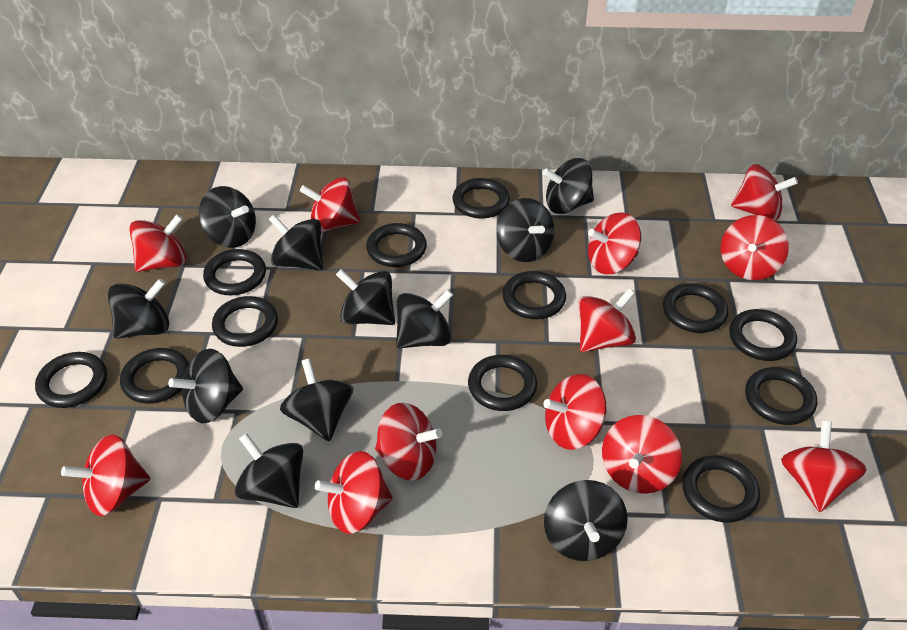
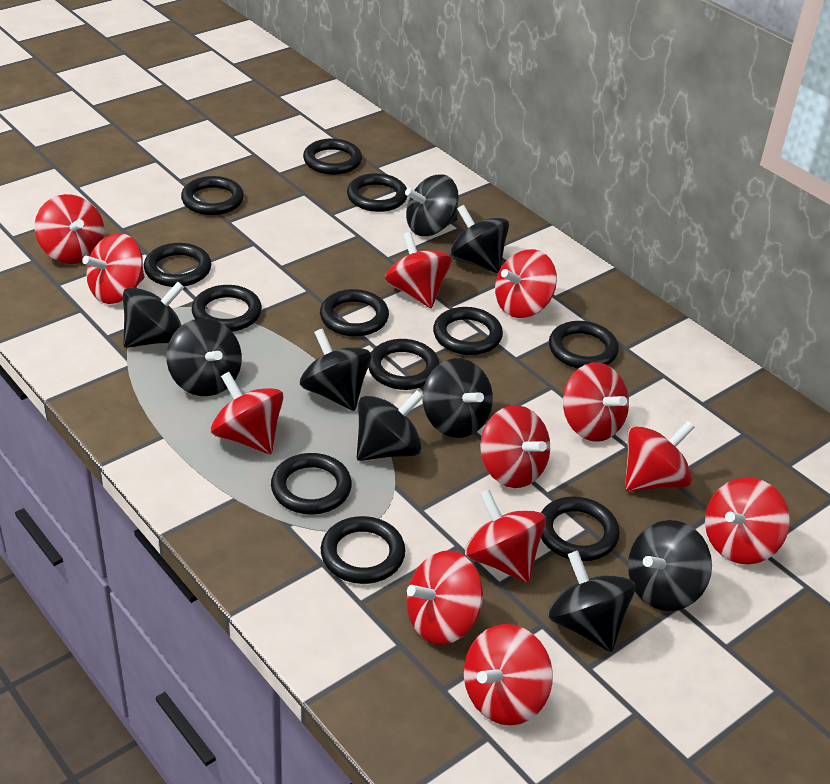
black spinning top: 11 -> 9

